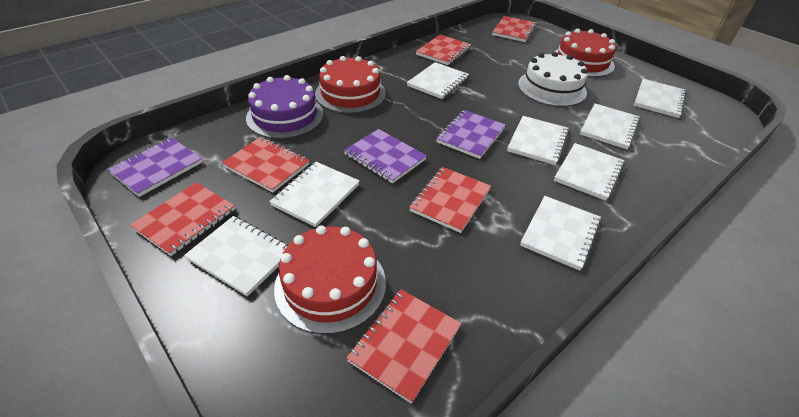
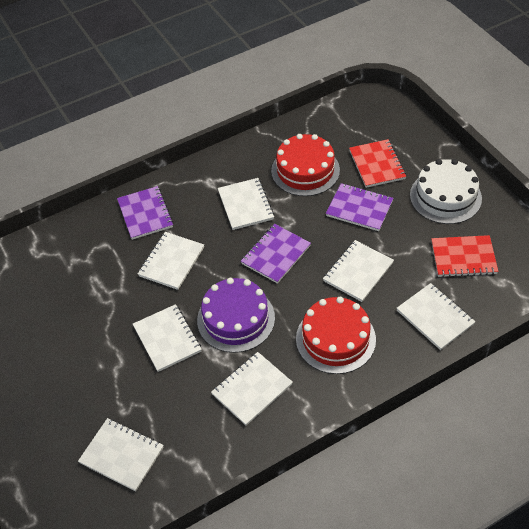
red cake: 3 -> 2
red notebook: 6 -> 2
white notebook: 8 -> 7

